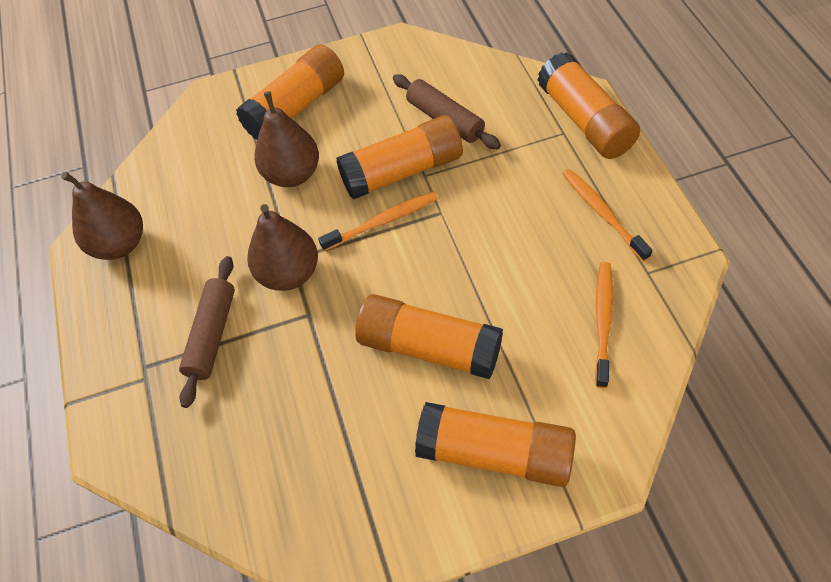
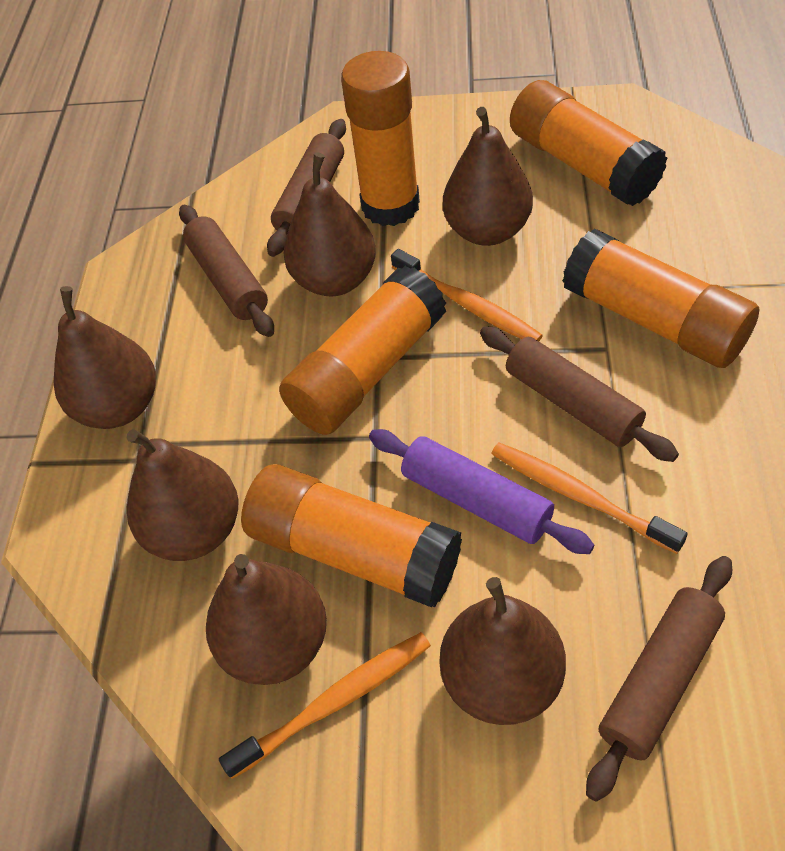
brown pear: 3 -> 6
brown rolling pin: 2 -> 4
purple rolling pin: 0 -> 1

